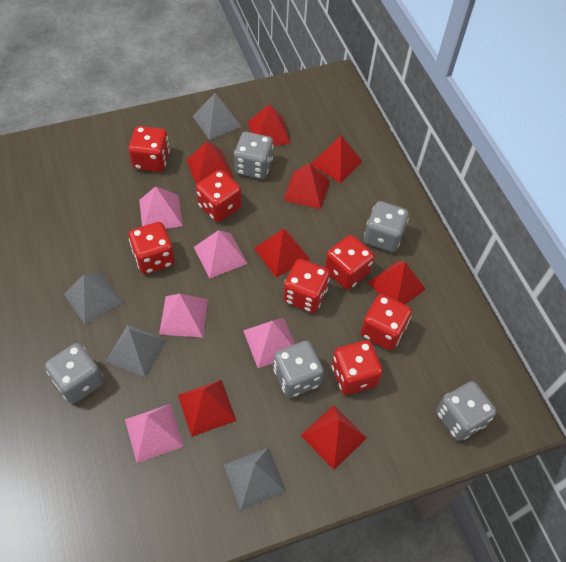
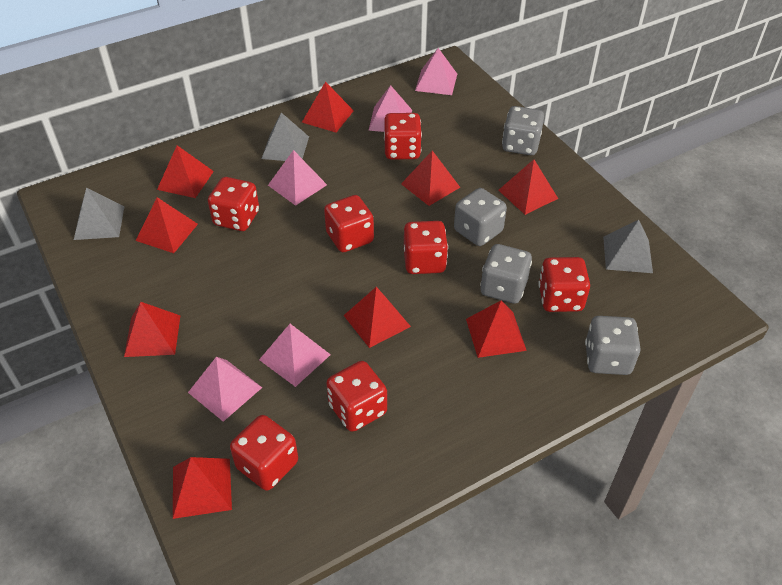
grey dice: 5 -> 4
grey pyramid: 4 -> 3
red pyramid: 8 -> 9

